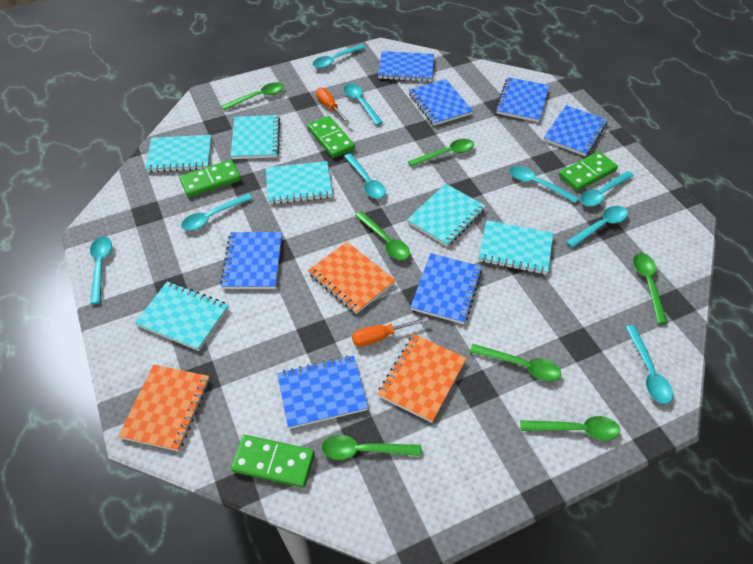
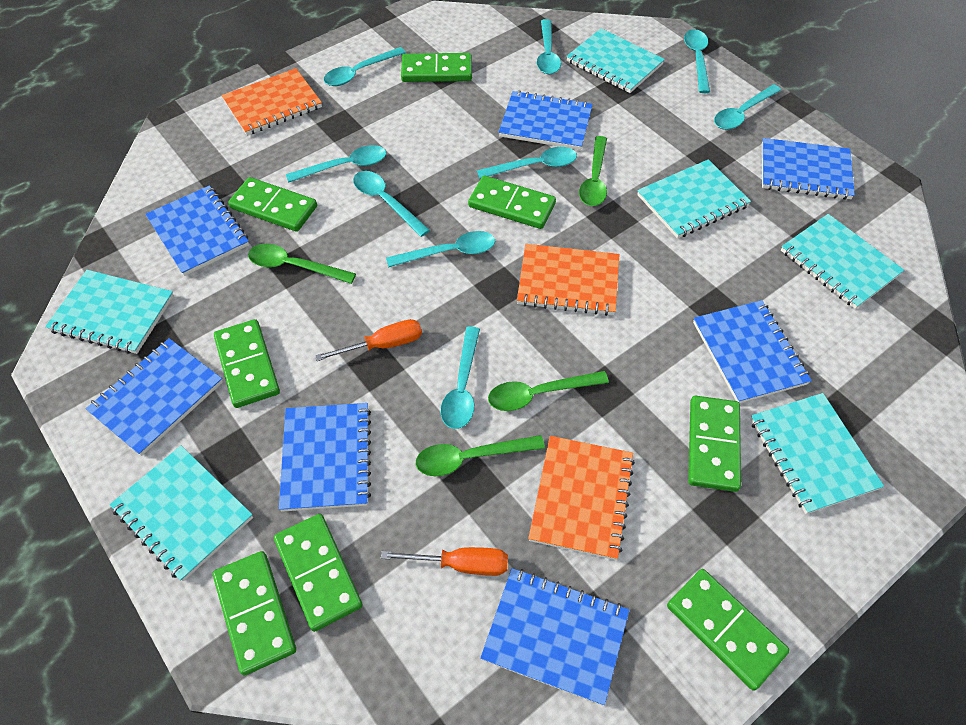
green domino: 4 -> 8
green spoon: 7 -> 4

